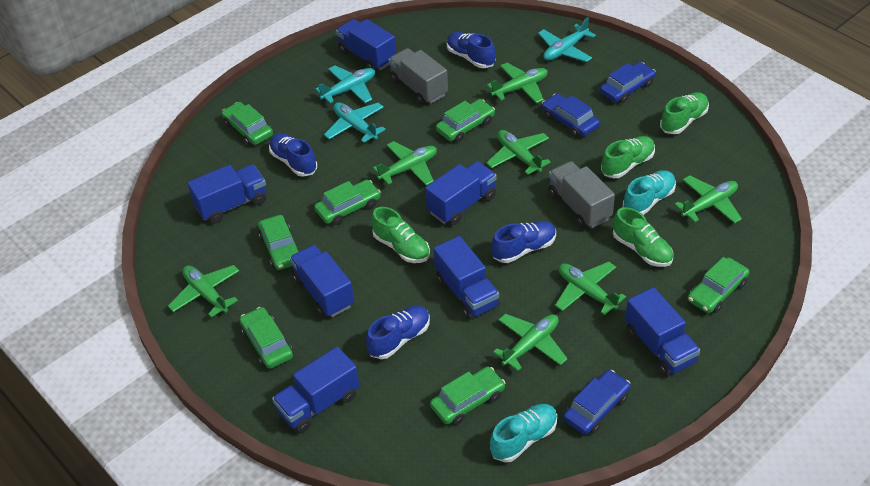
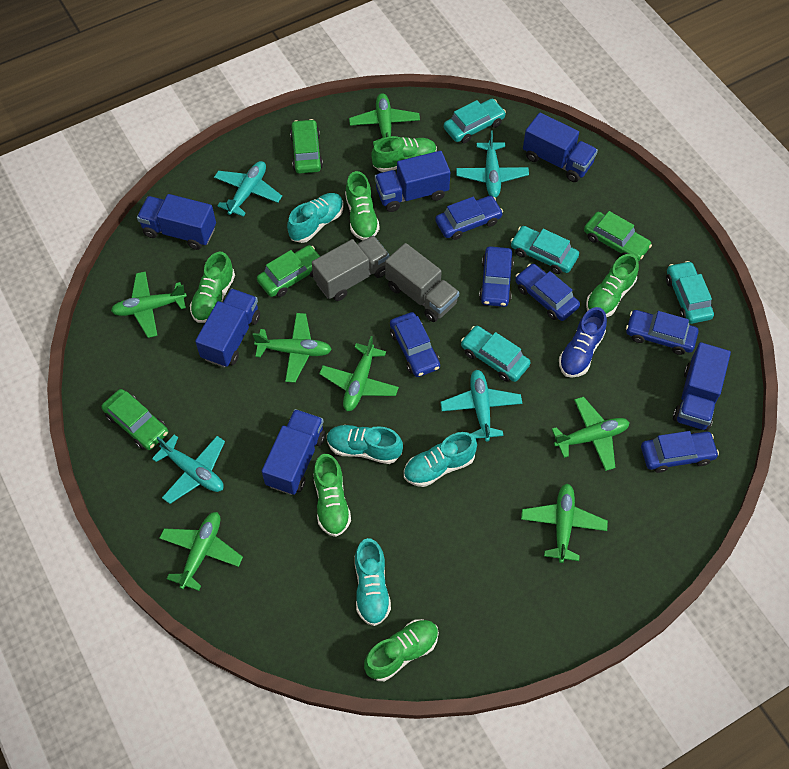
blue car: 3 -> 6
blue shoe: 4 -> 1
blue truck: 7 -> 6
green car: 7 -> 4
green shoe: 4 -> 6
turquoise car: 0 -> 4
turquoise plane: 3 -> 4
turquoise shoe: 2 -> 4

